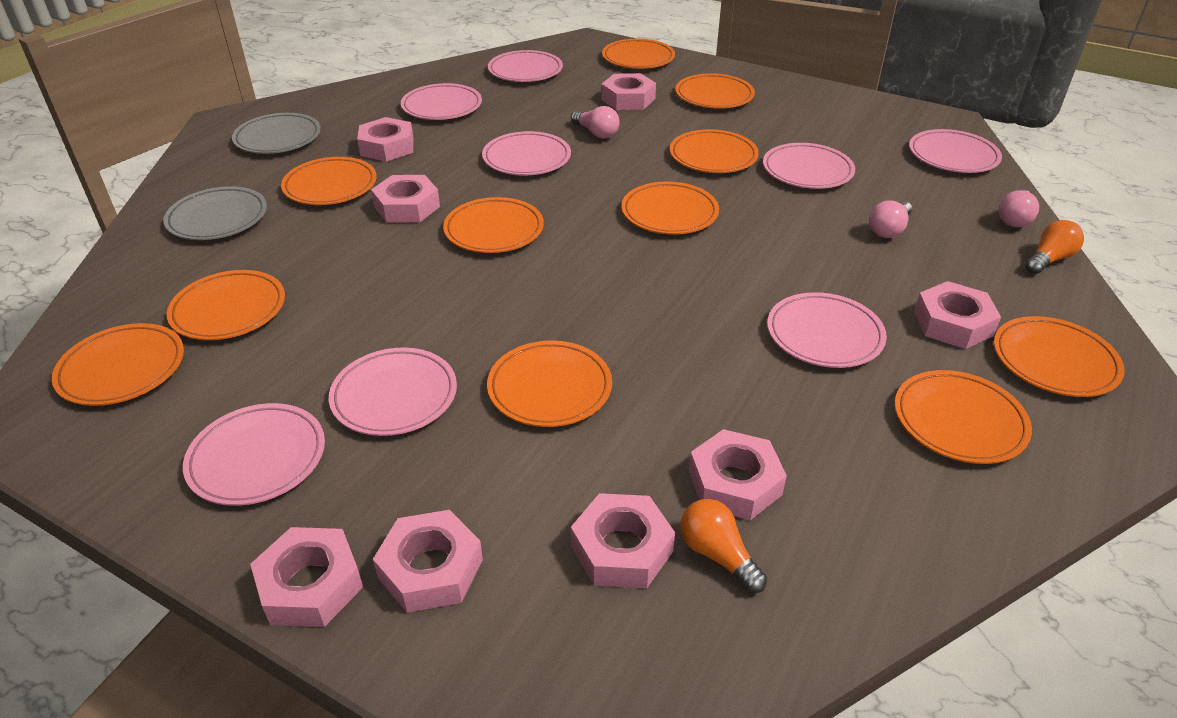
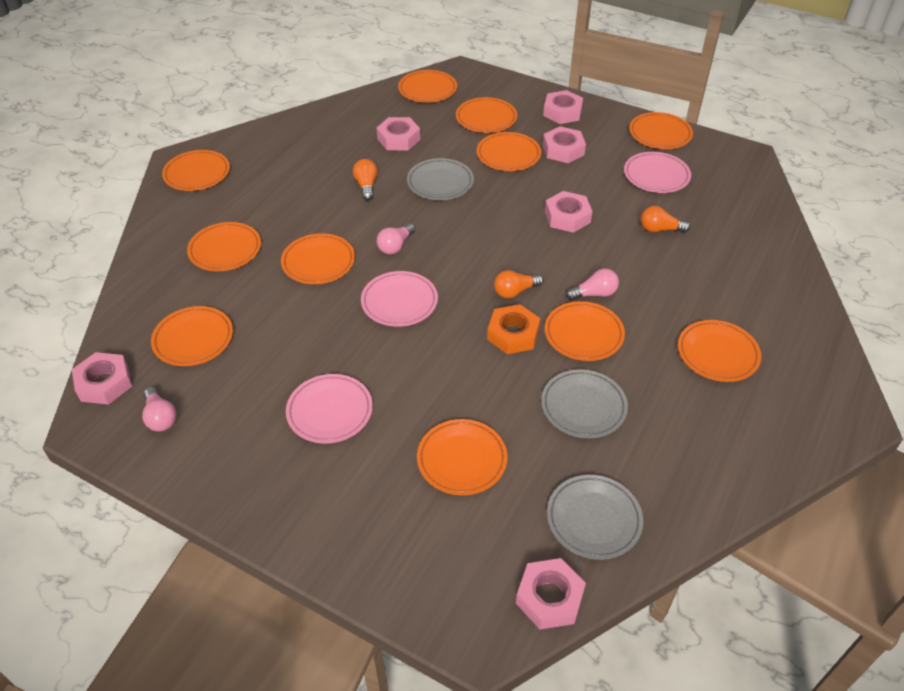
grey plate: 2 -> 3
orange light bulb: 2 -> 3
orange nut: 0 -> 1
pink nut: 8 -> 6
pink plate: 8 -> 3

